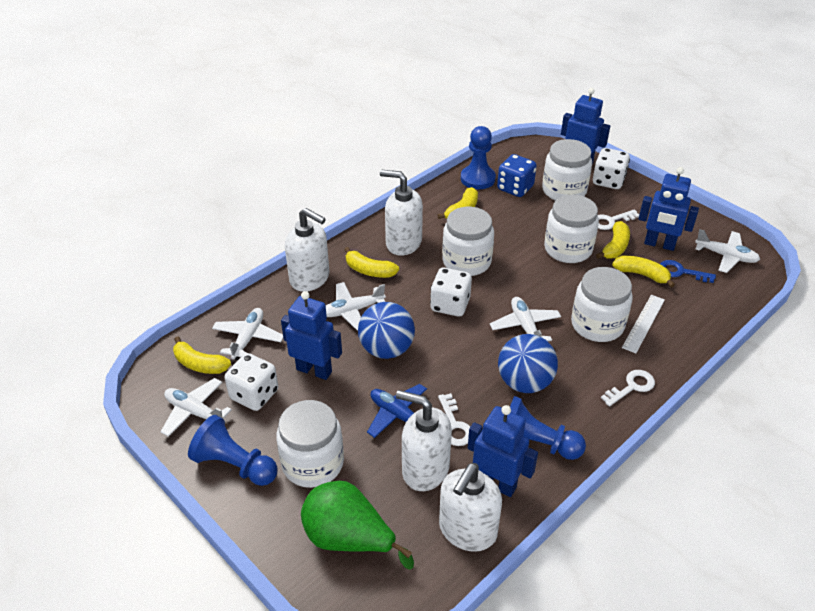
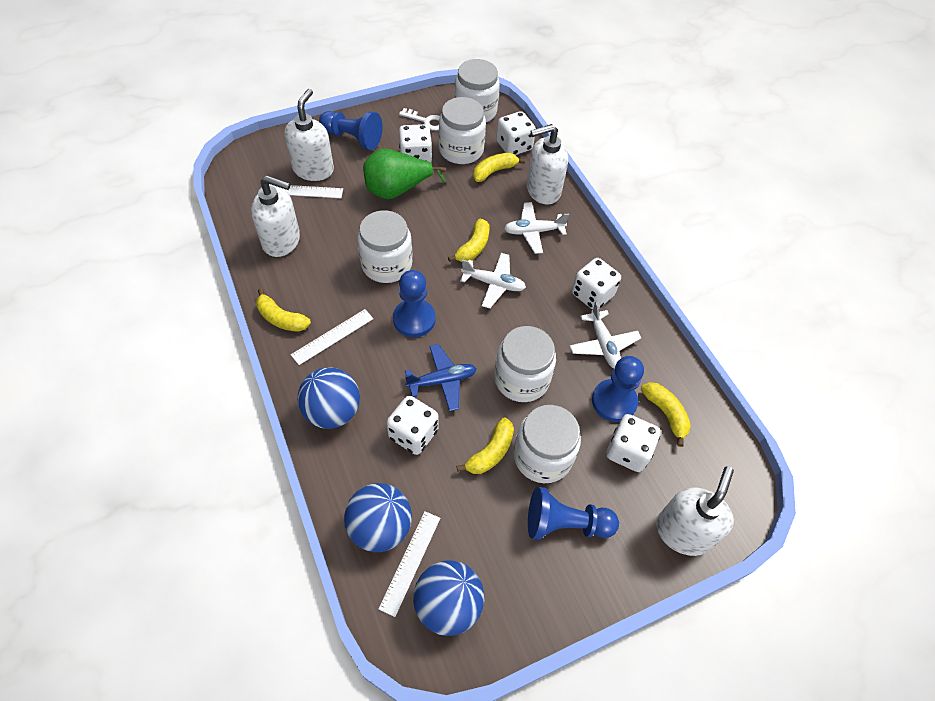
blue ball: 2 -> 3
blue dice: 1 -> 0
blue key: 1 -> 0
blue pawn: 3 -> 4
blue robot: 4 -> 0
white dice: 3 -> 5
white key: 3 -> 1
white plane: 5 -> 3
white ruler: 1 -> 3

